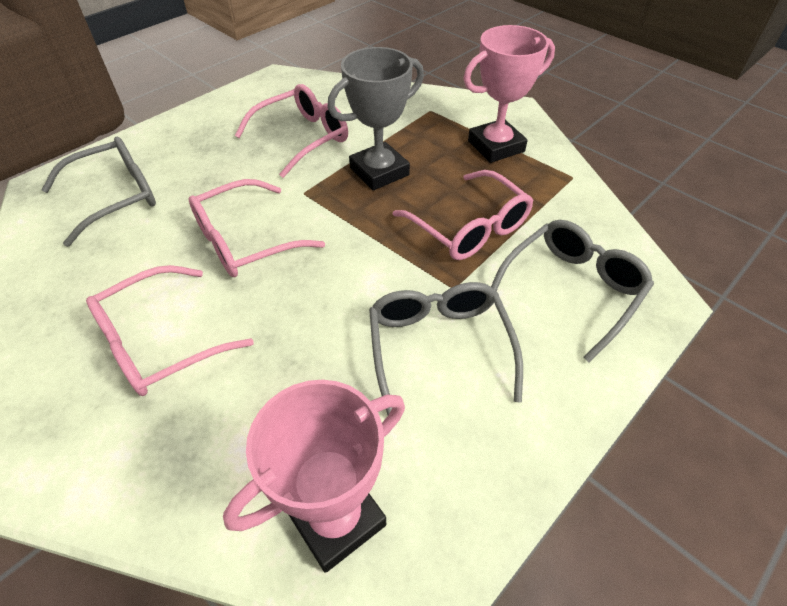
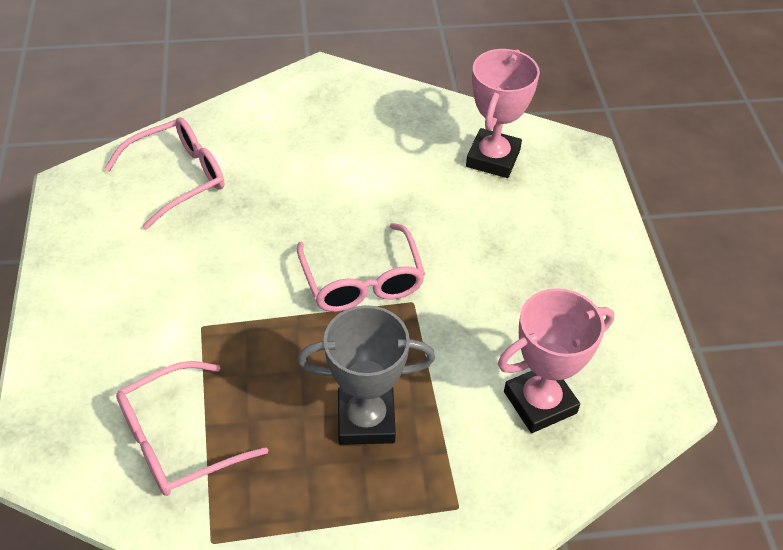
grey glasses: 3 -> 0
pink glasses: 4 -> 3

